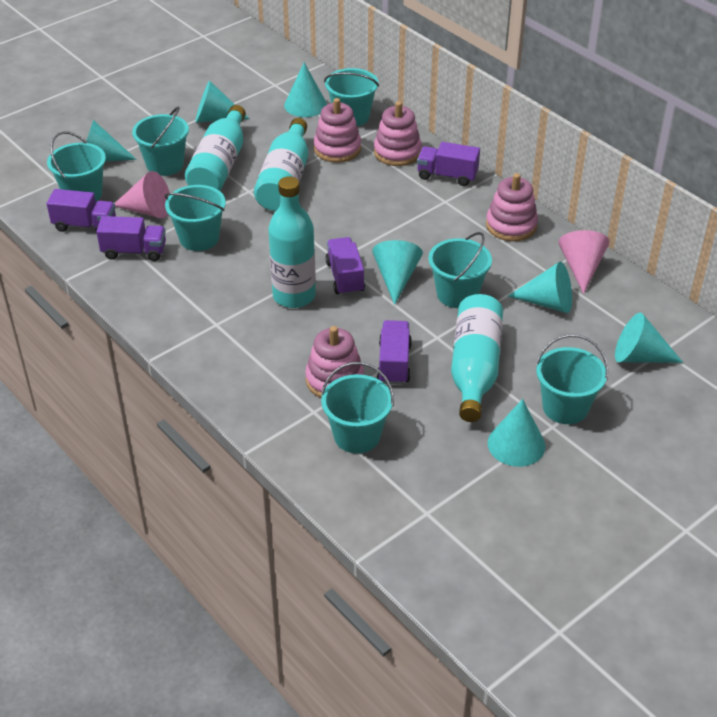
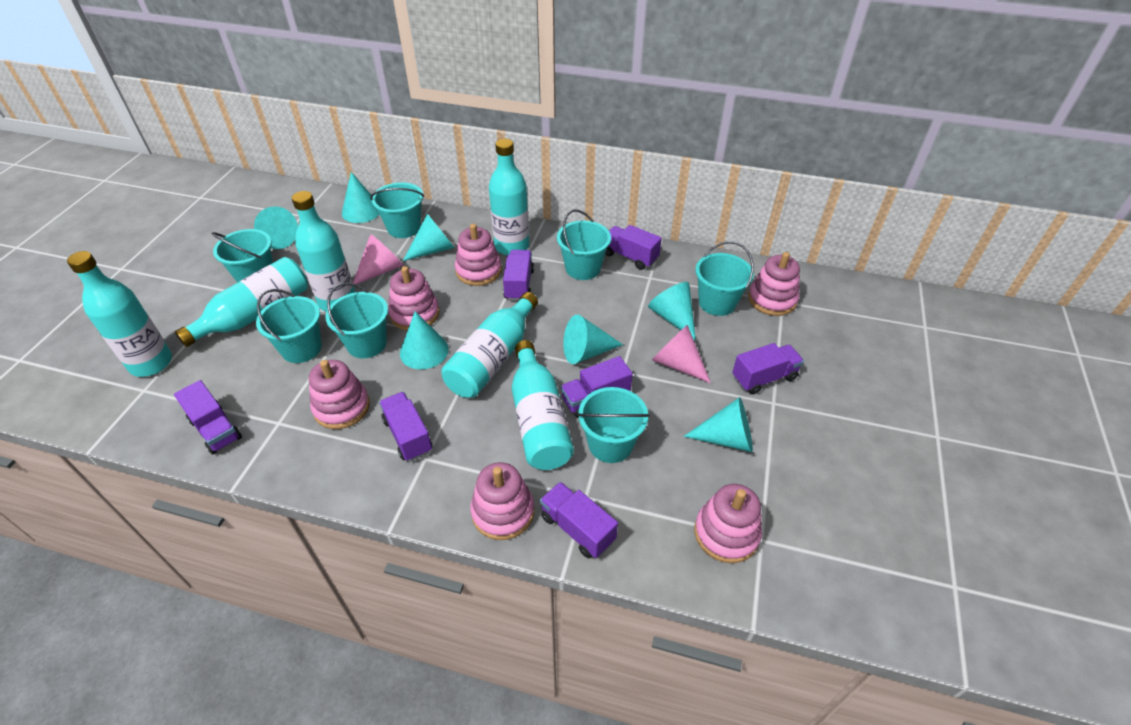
pink stacking toy: 4 -> 6
purple truck: 5 -> 7
turquoise bottle: 4 -> 6

